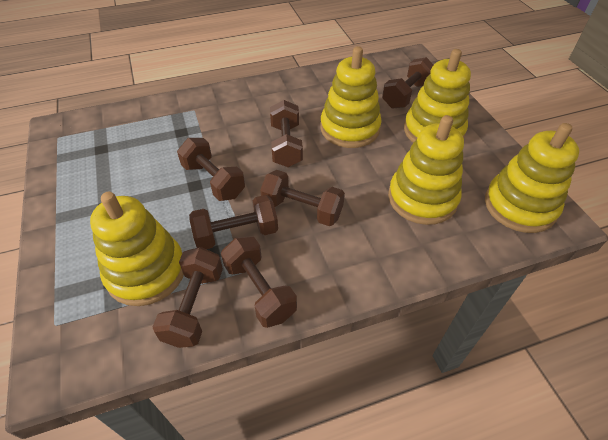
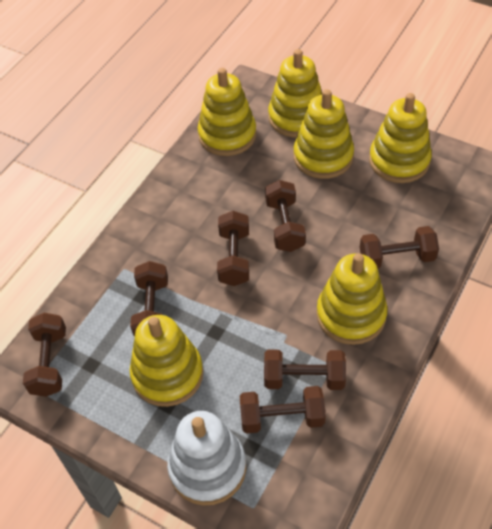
white stacking toy: 0 -> 1
yellow stacking toy: 5 -> 6

